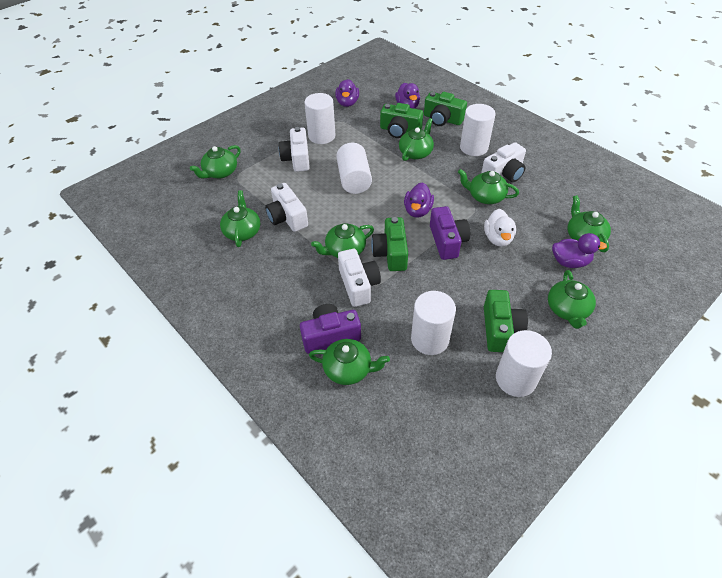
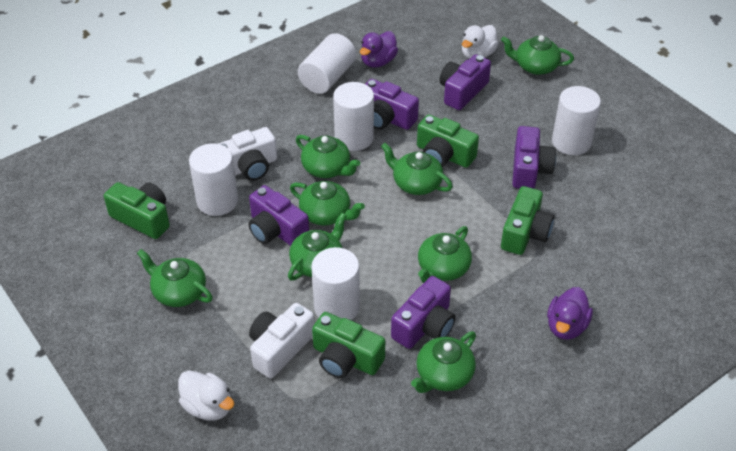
purple camera: 2 -> 5
purple duck: 4 -> 2
white camera: 4 -> 2
white duck: 1 -> 2

